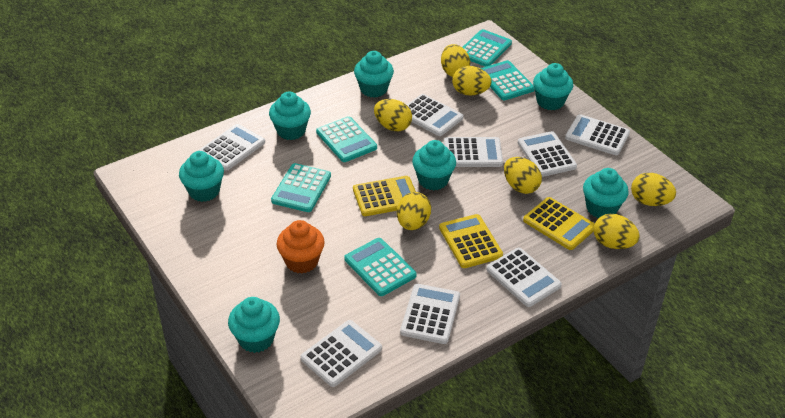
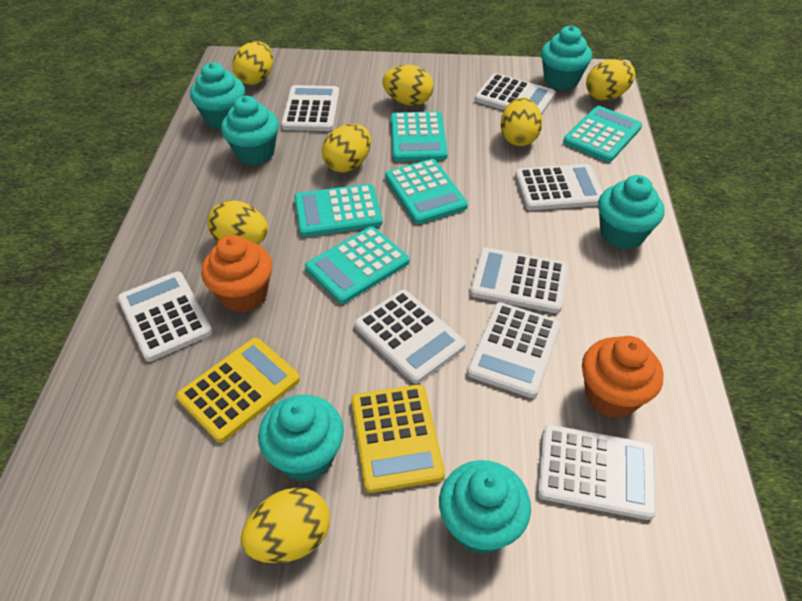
orange cupcake: 1 -> 2
turquoise cupcake: 7 -> 6
yellow calculator: 3 -> 2

